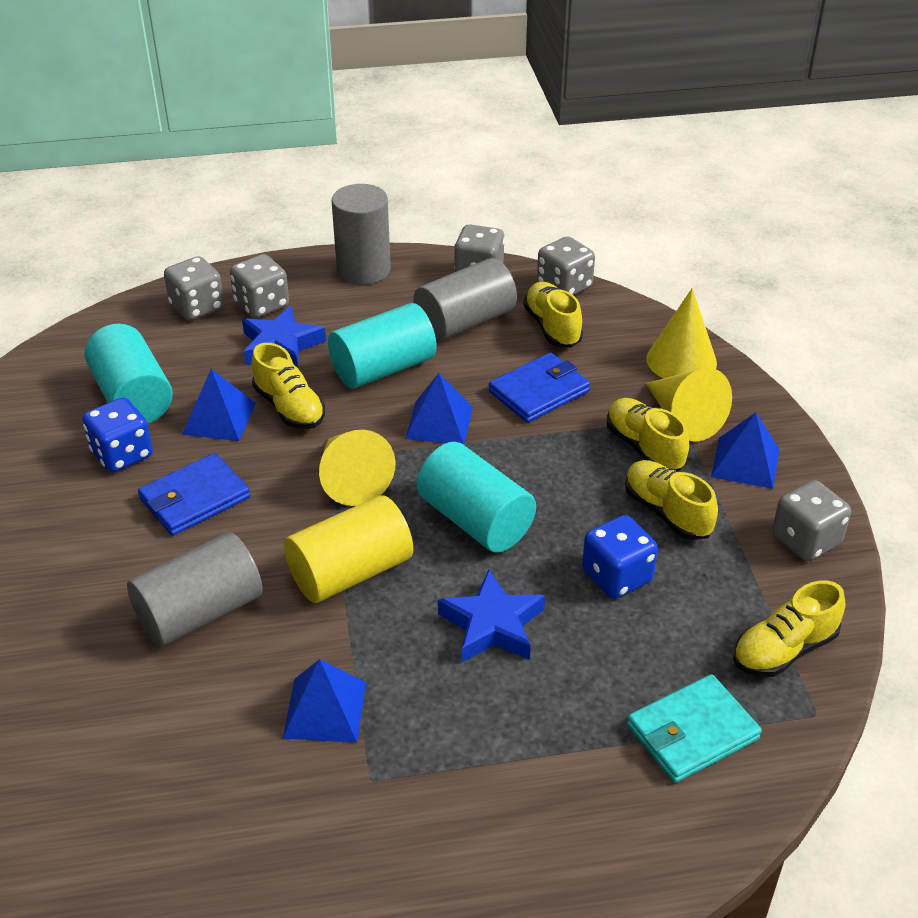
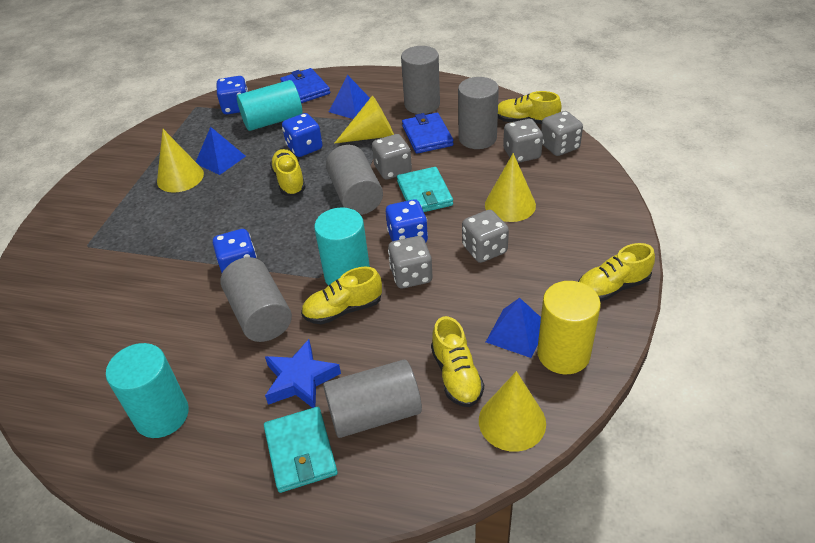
blue dice: 2 -> 4
blue pyramid: 4 -> 3
blue star: 2 -> 1
grey cylinder: 3 -> 5
turquoise wallet: 1 -> 2
yellow cone: 3 -> 4

